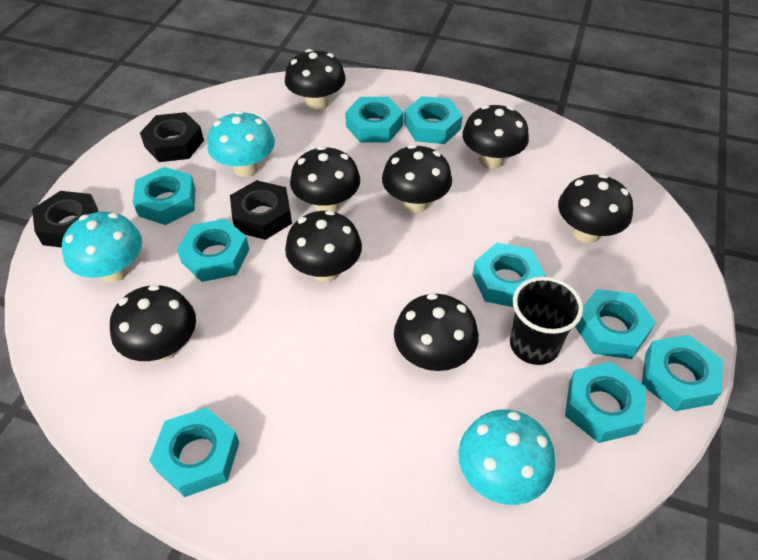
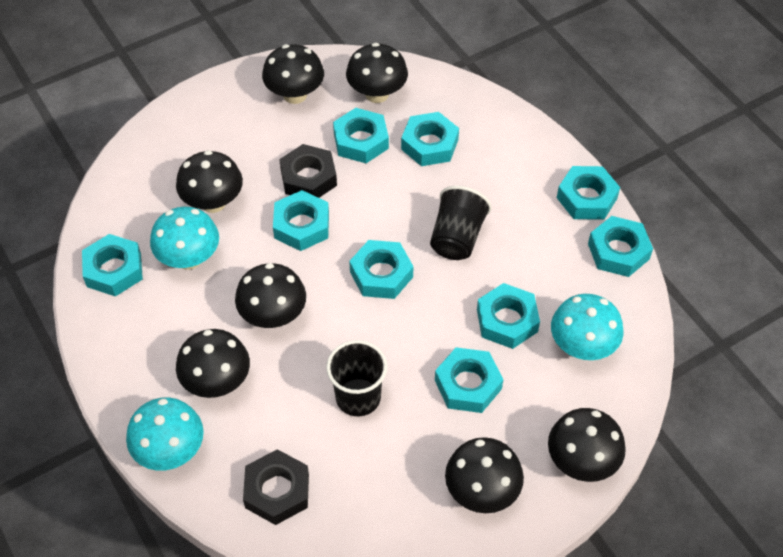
black cup: 1 -> 2
black mushroom: 8 -> 7
black nut: 3 -> 2

